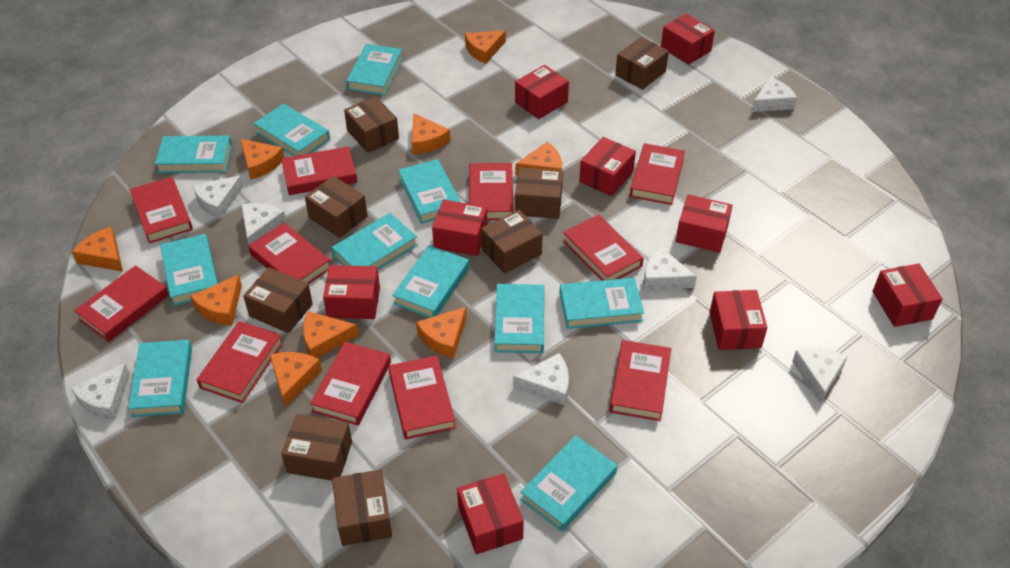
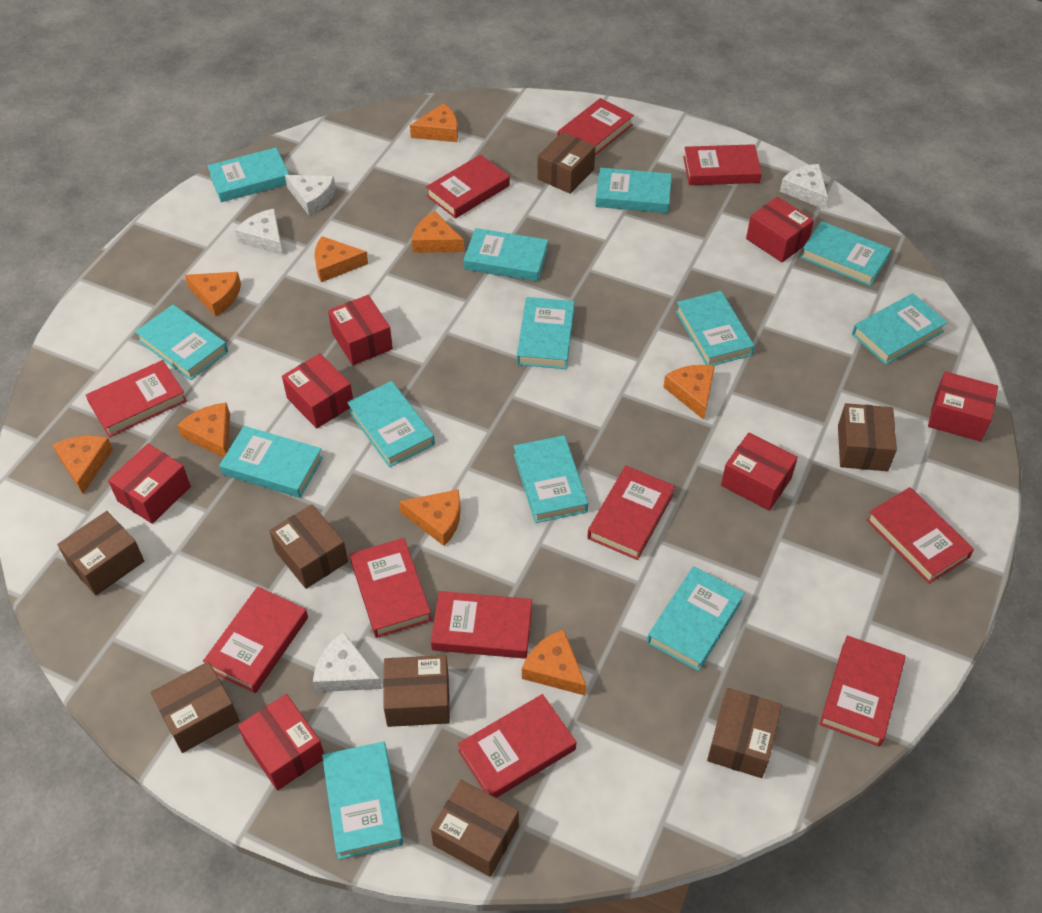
red box: 9 -> 7
turquoise book: 11 -> 13
white cheese: 7 -> 4

